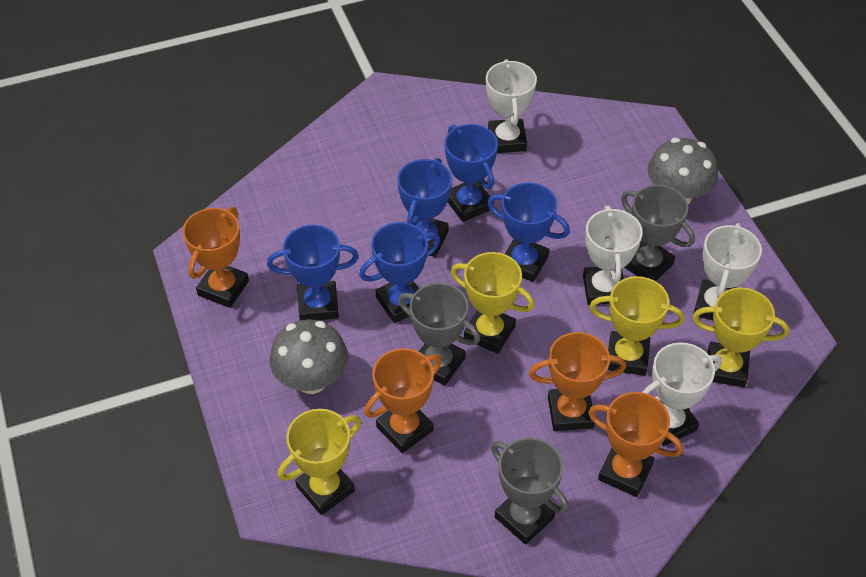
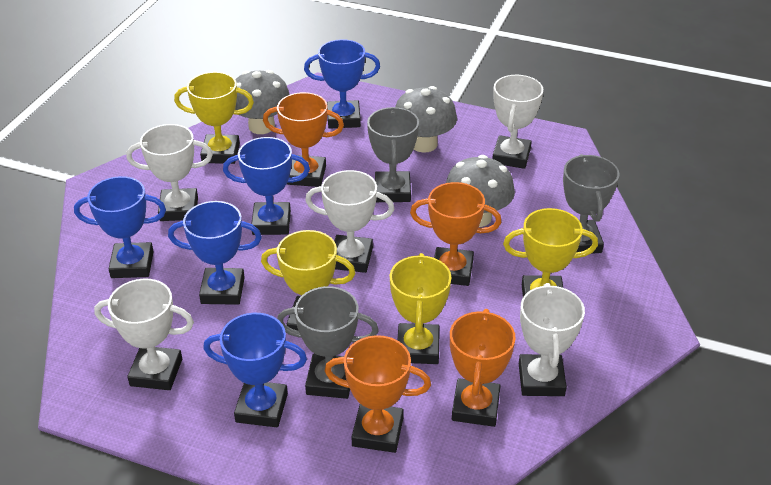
grey mushroom: 2 -> 3
white trophy: 4 -> 5

